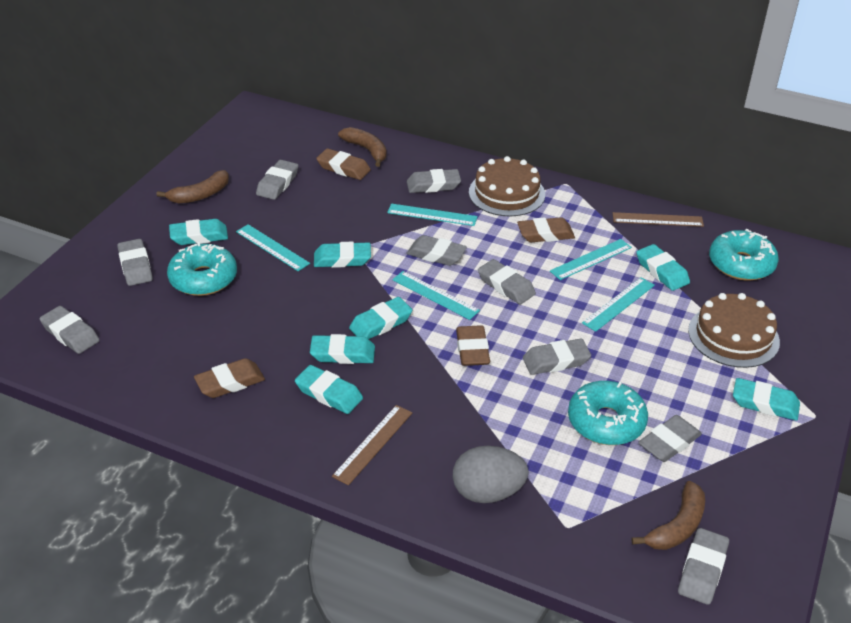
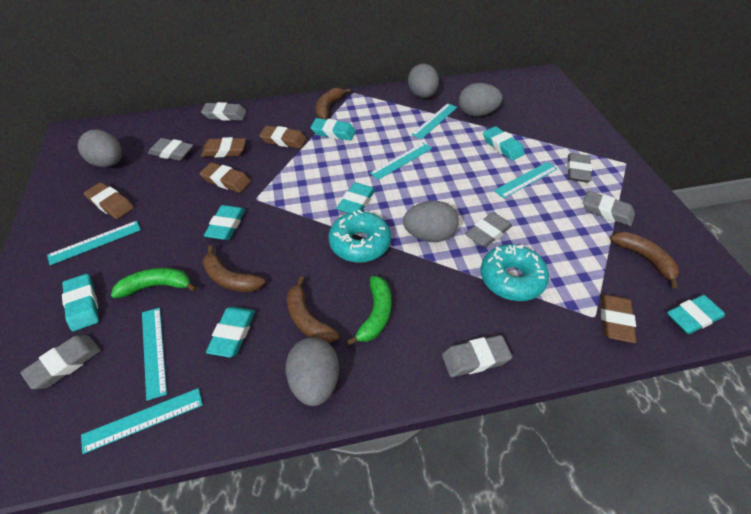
brown banana: 3 -> 4
brown cake: 2 -> 0
brown eraser: 4 -> 5
brown ruler: 2 -> 0
green banana: 0 -> 2
grey egg: 1 -> 5
grey eraser: 9 -> 7
turquoise donut: 3 -> 2
turquoise ruler: 5 -> 6

